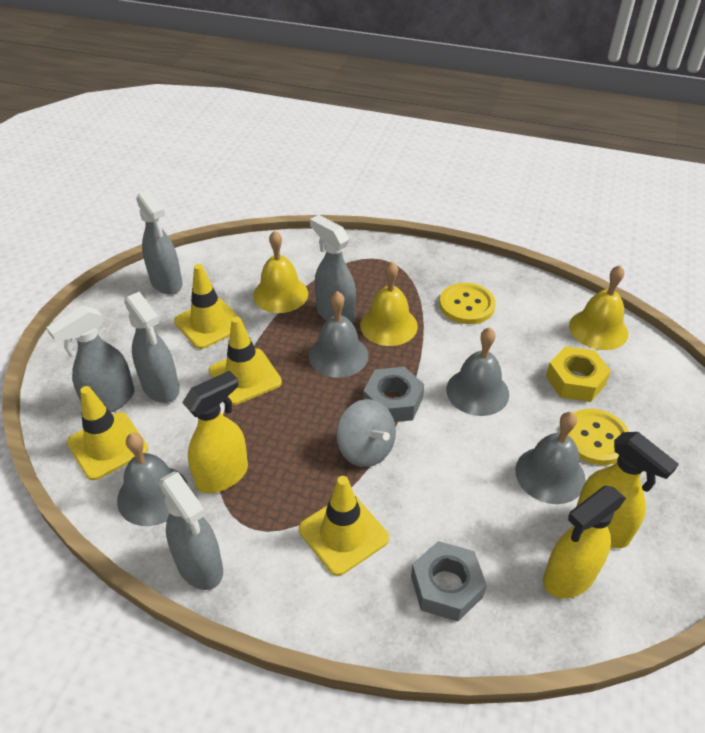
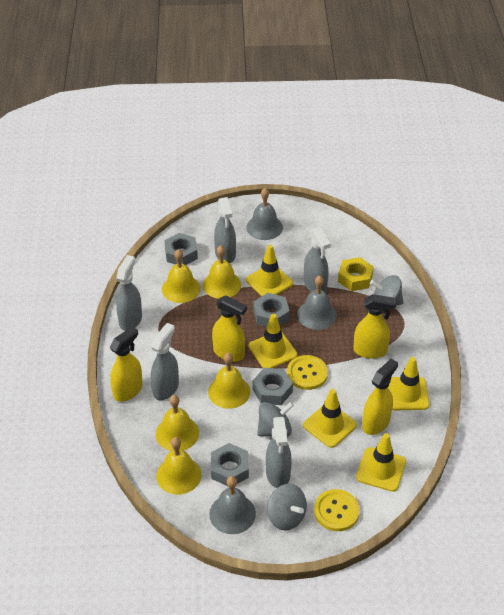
grey bell: 4 -> 3
grey nut: 2 -> 4
grey spinning top: 1 -> 3
yellow bell: 3 -> 5
yellow spray bottle: 3 -> 4
yellow traffic cone: 4 -> 5

